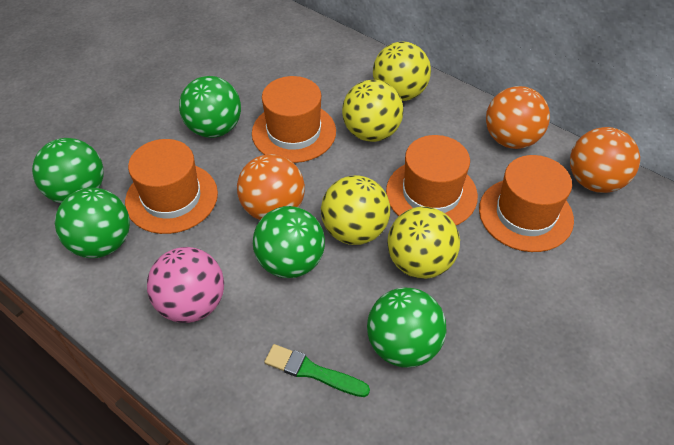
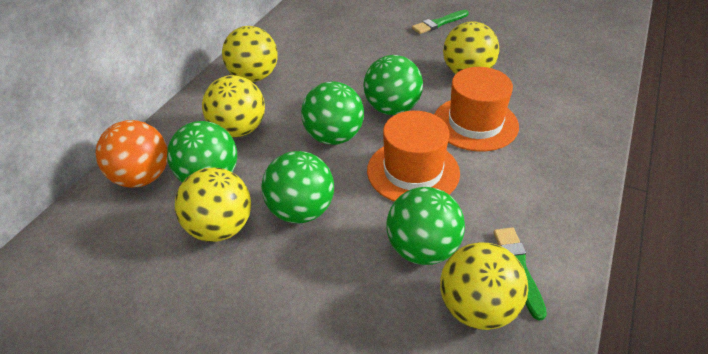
green brush: 1 -> 2
orange ball: 3 -> 1
orange hat: 4 -> 2
pink ball: 1 -> 0
yellow ball: 4 -> 5

